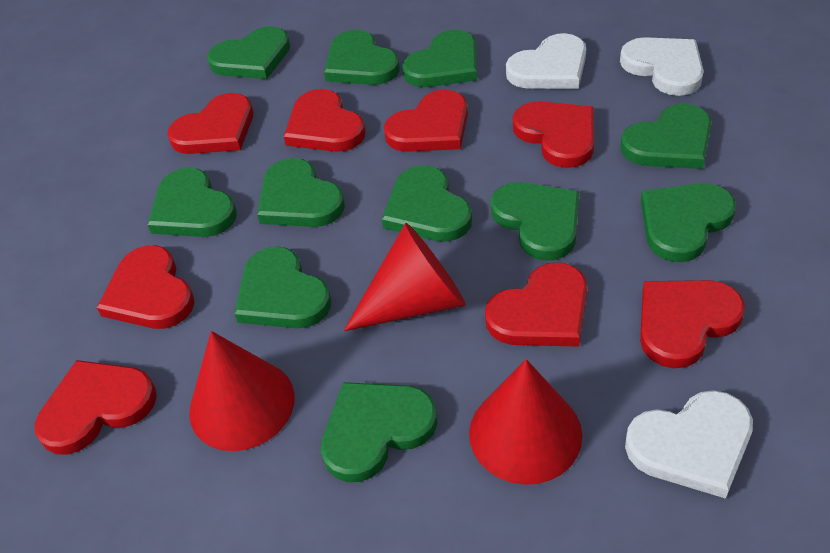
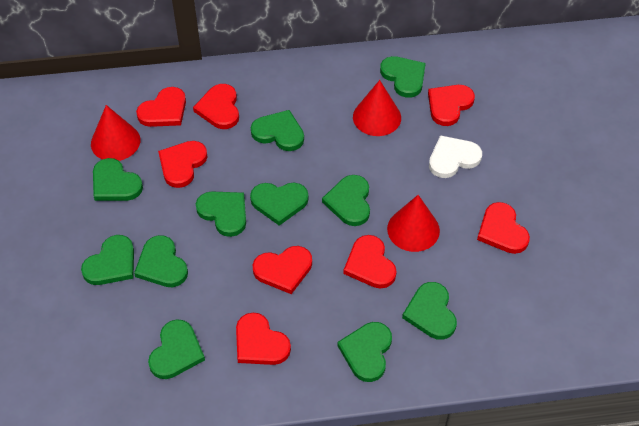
white heart: 3 -> 1

